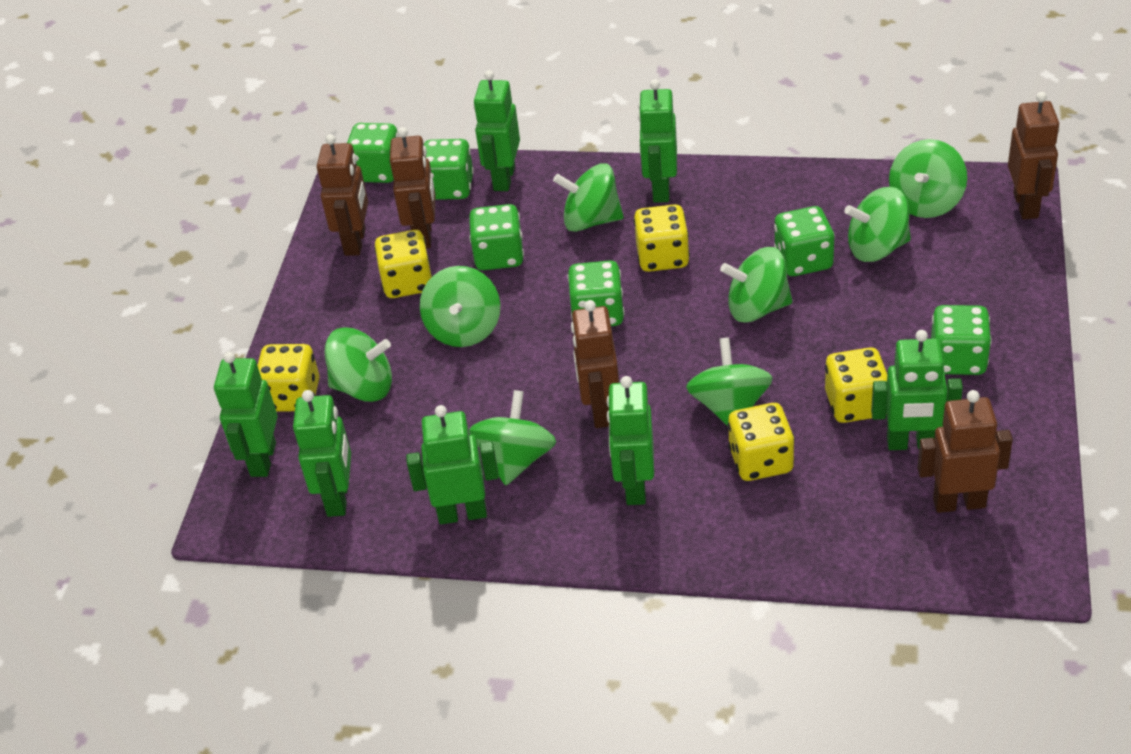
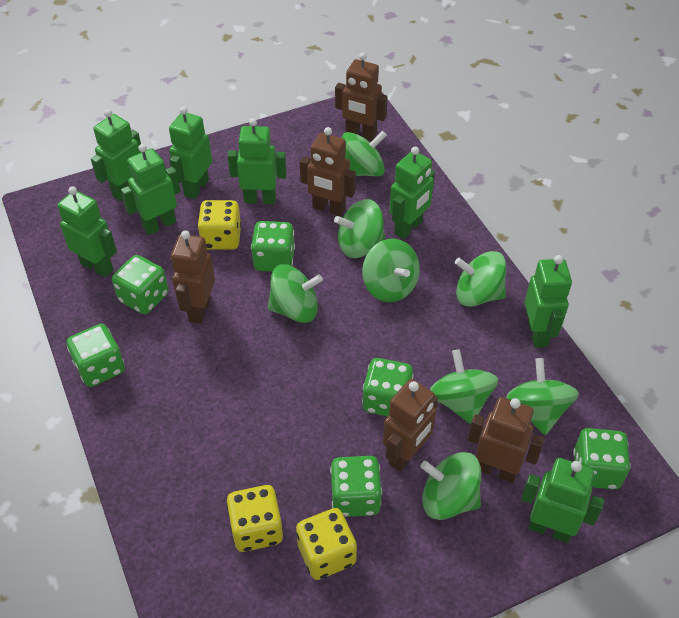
green robot: 7 -> 8
yellow dice: 5 -> 3

